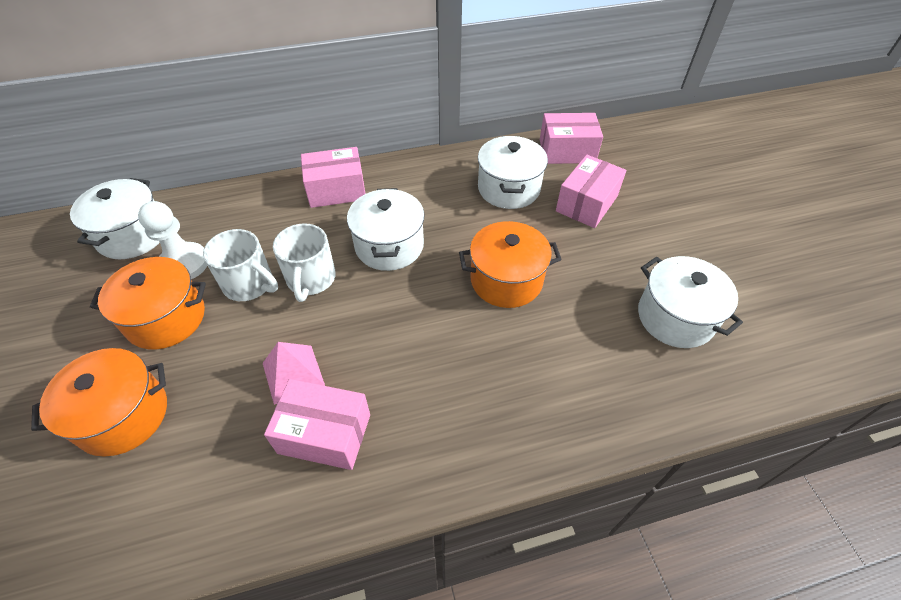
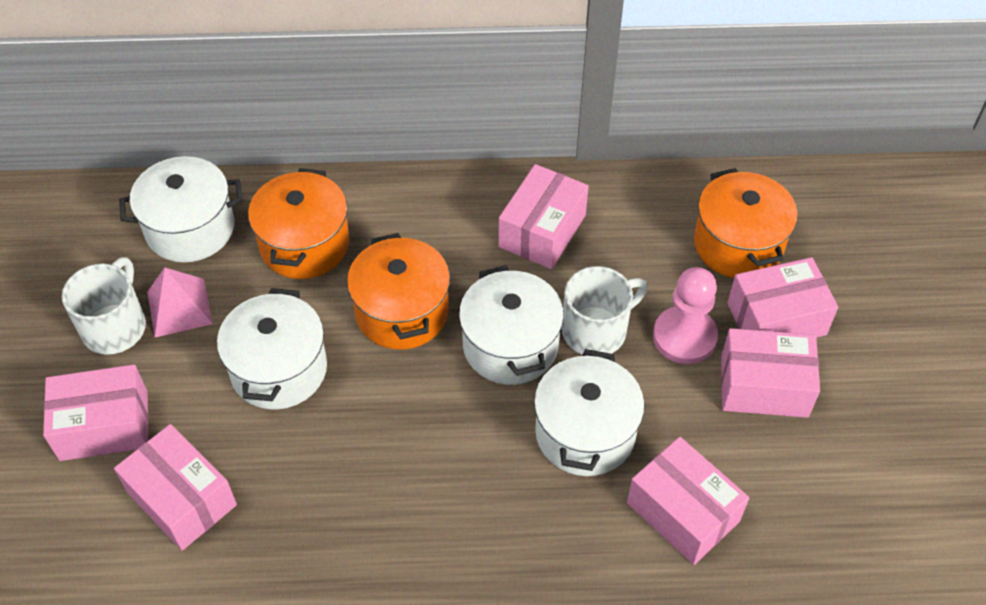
pink box: 4 -> 6
pink pawn: 0 -> 1
white pawn: 1 -> 0

